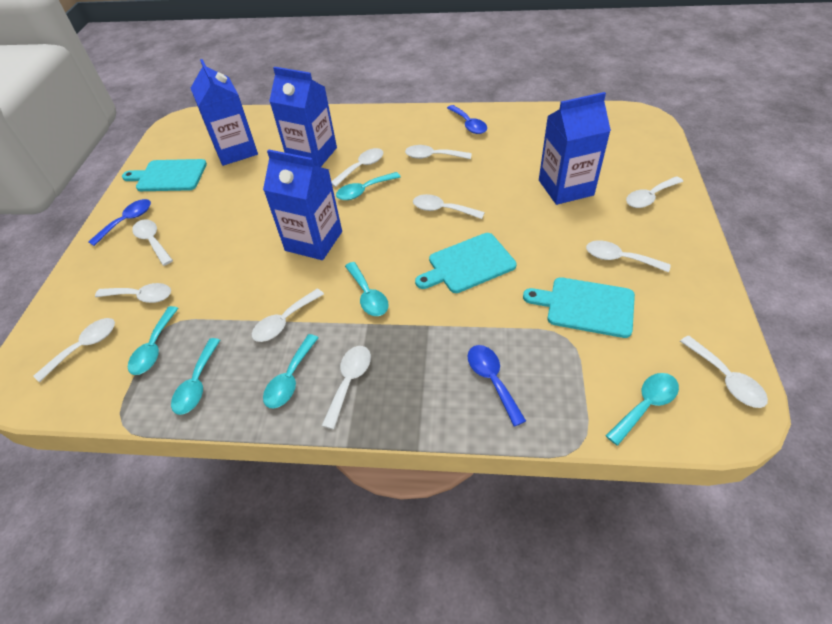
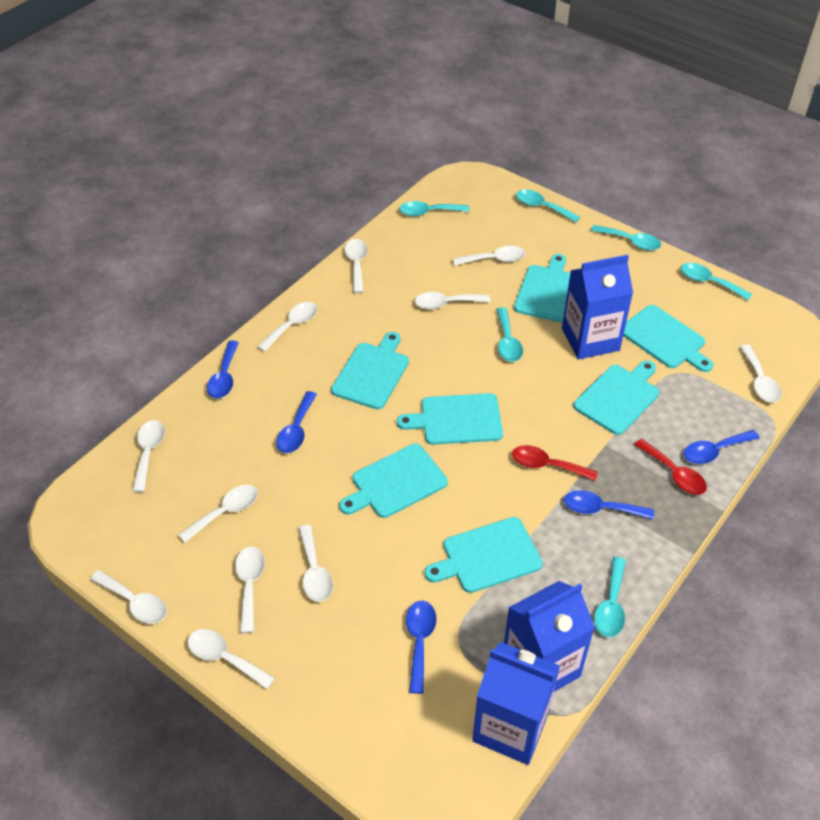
blue carton: 4 -> 3
blue spoon: 3 -> 5
red spoon: 0 -> 2
turquoise cutting board: 3 -> 7

